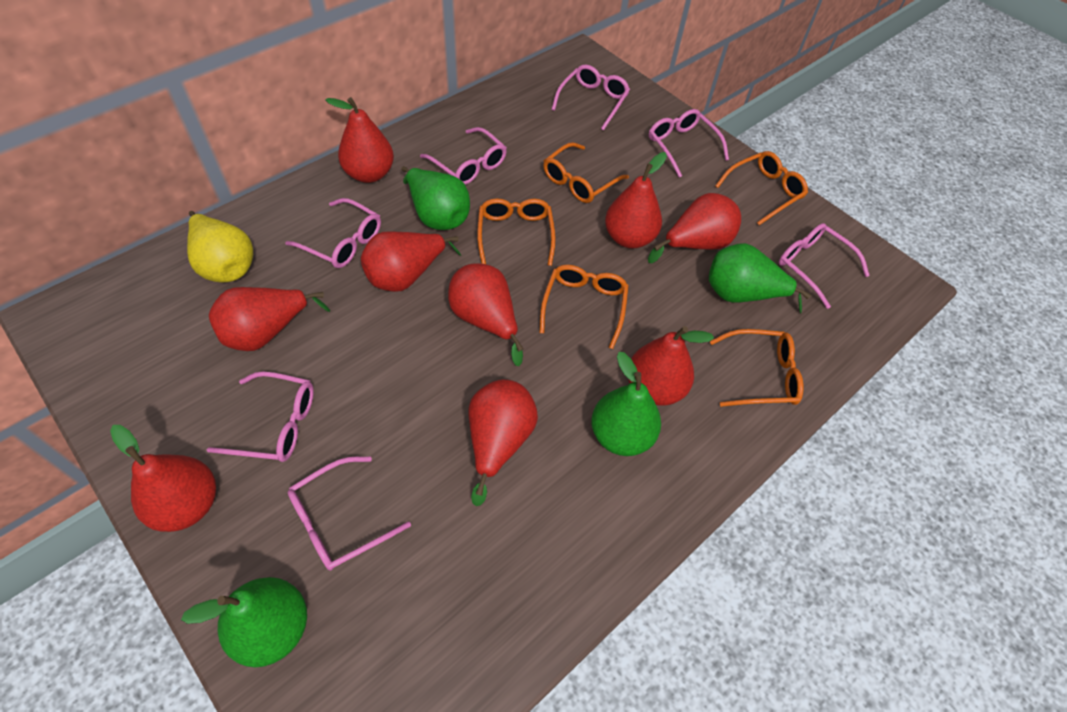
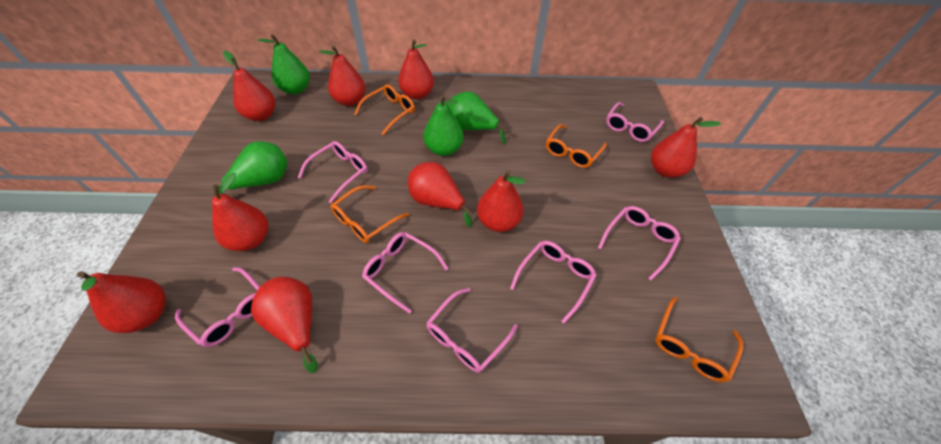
orange glasses: 5 -> 4
yellow pear: 1 -> 0

